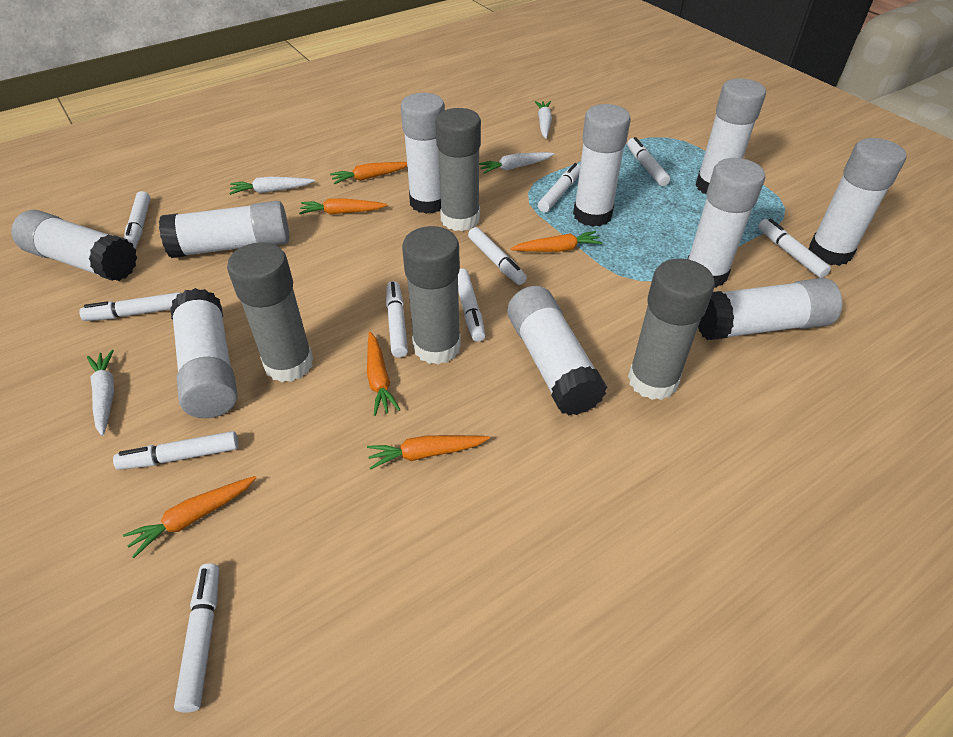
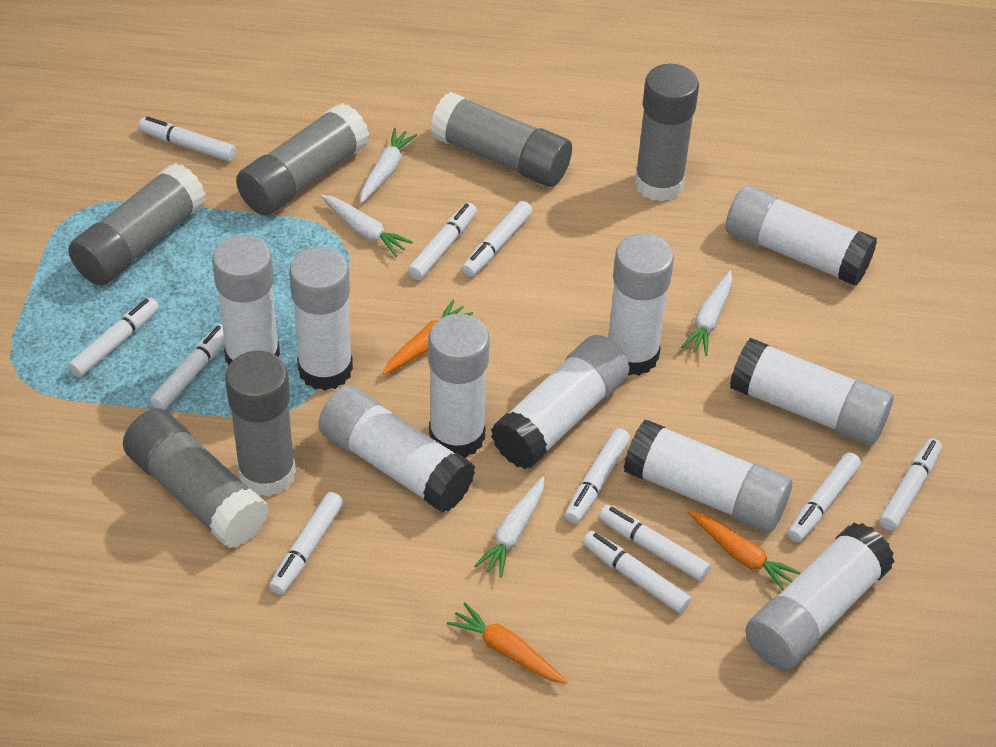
grey glue stick: 4 -> 6
orange carrot: 6 -> 3
white marker: 10 -> 11

